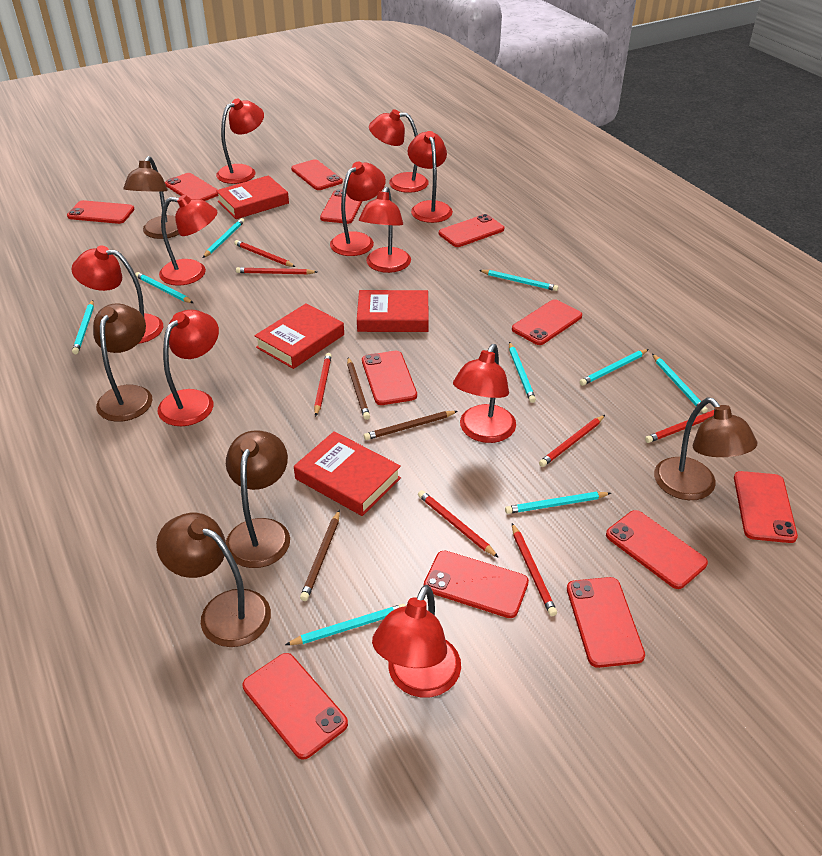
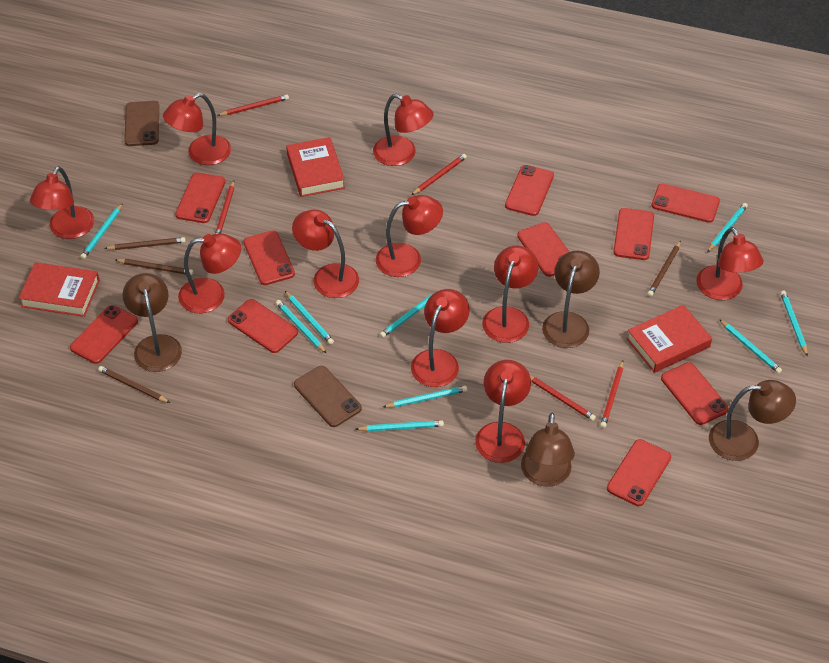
brown lamp: 5 -> 4
brown pencil: 3 -> 4
brown phone: 0 -> 2
red book: 4 -> 3
red pencil: 7 -> 5
red phone: 12 -> 10

